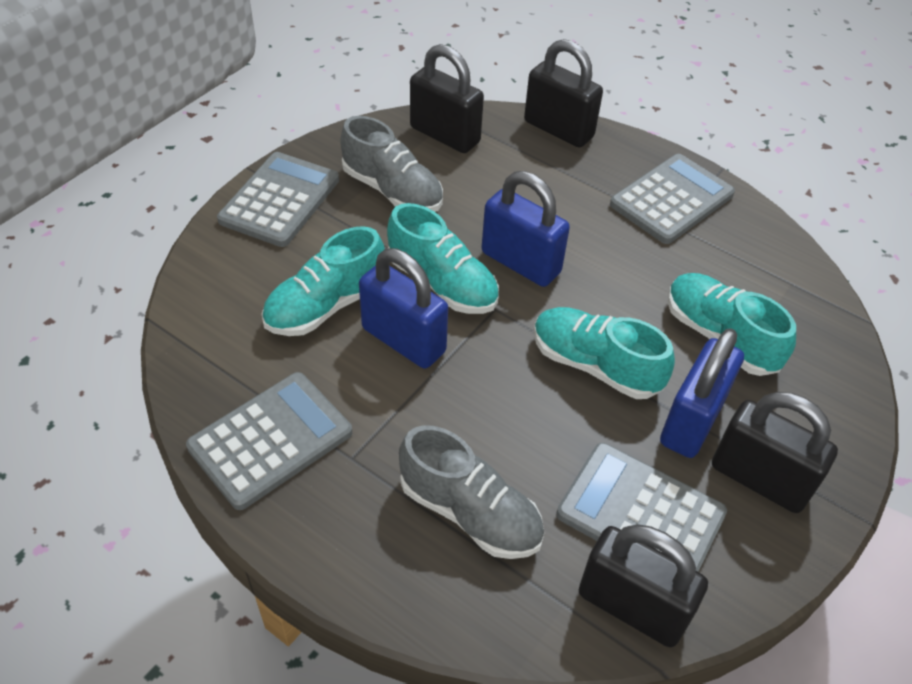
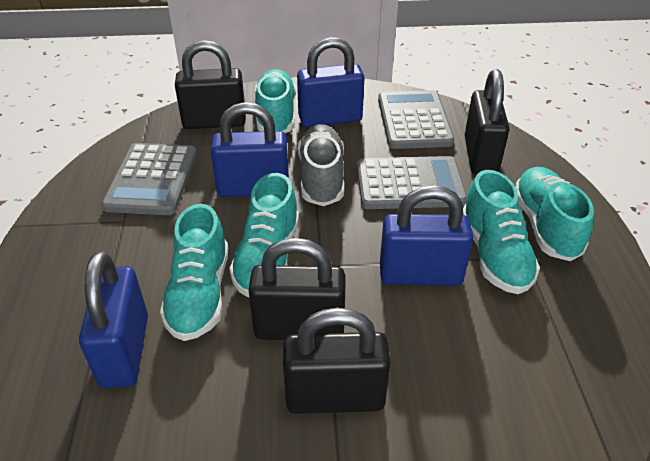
blue padlock: 3 -> 4
grey calculator: 4 -> 3
grey shoe: 2 -> 1
turquoise shoe: 4 -> 5

